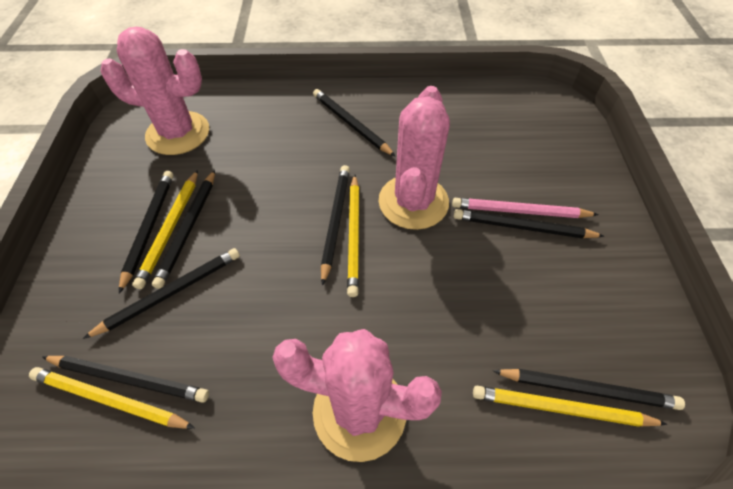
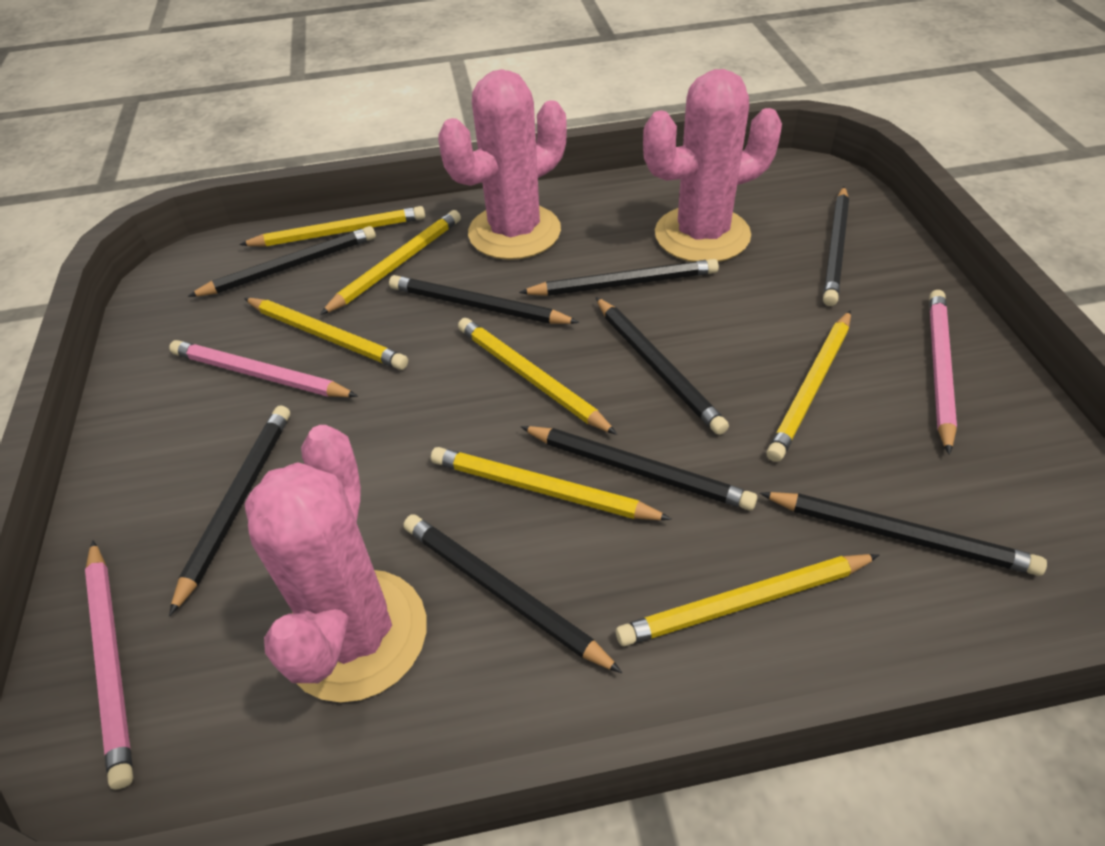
black pencil: 8 -> 9
pink pencil: 1 -> 3
yellow pencil: 4 -> 7

